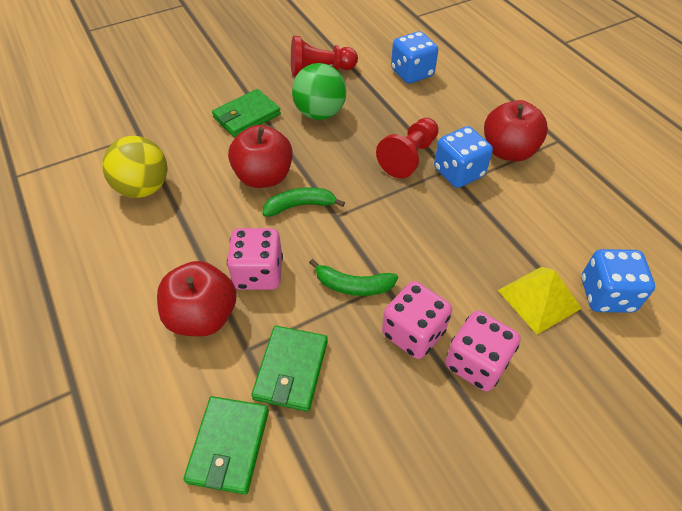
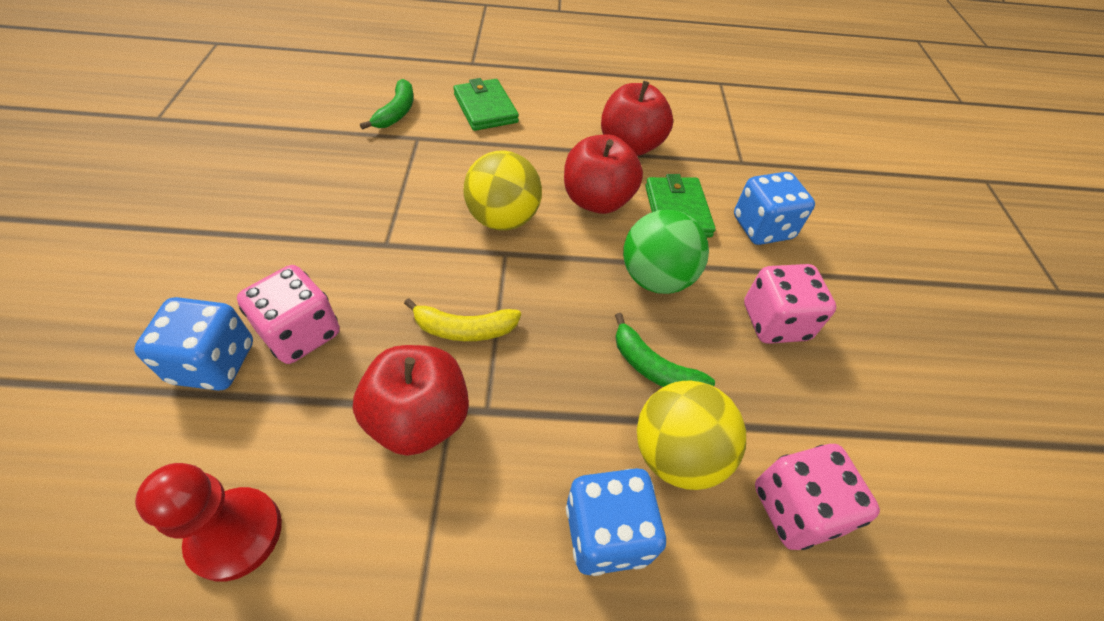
green wallet: 3 -> 2
red pawn: 2 -> 1
yellow ball: 1 -> 2
yellow banana: 0 -> 1
yellow pyramid: 1 -> 0

